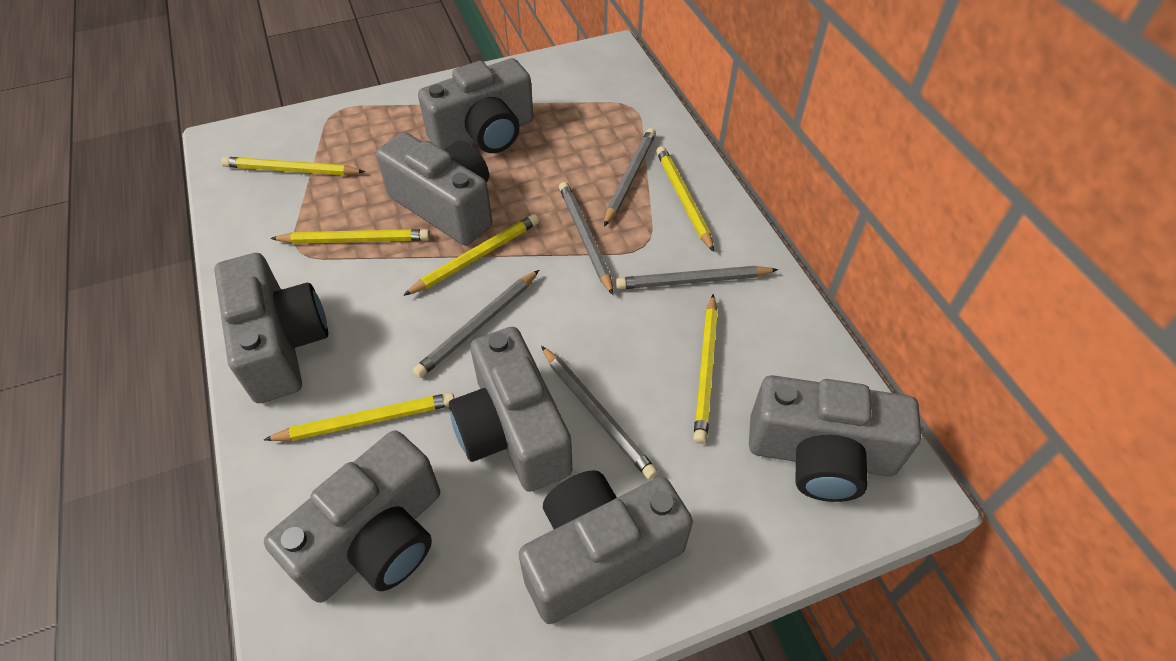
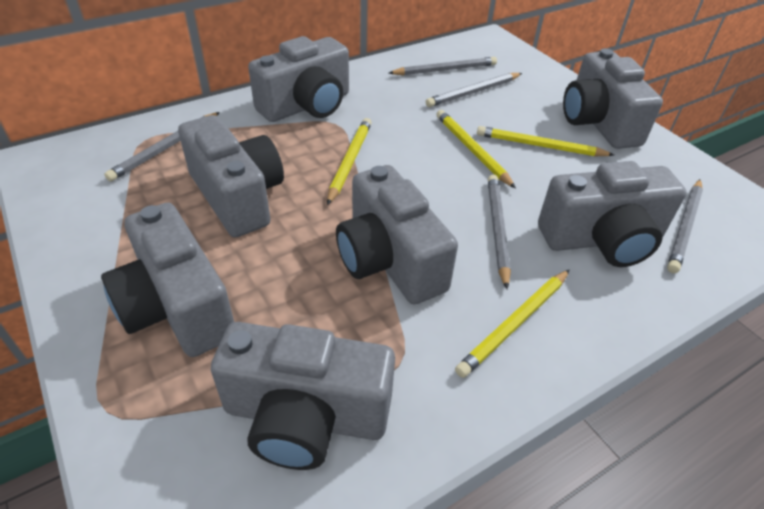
yellow pencil: 6 -> 4

